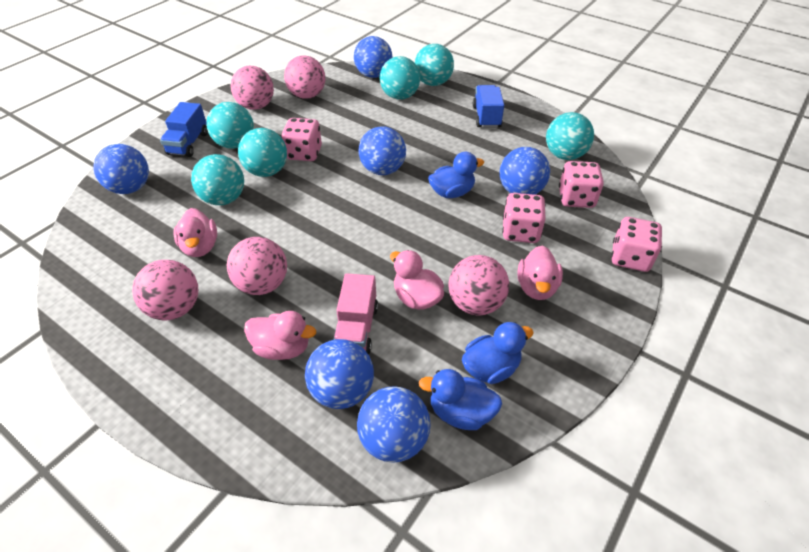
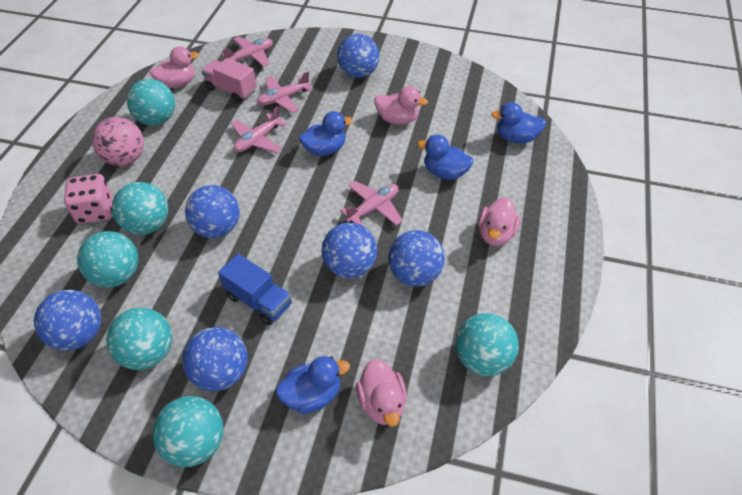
blue duck: 3 -> 4
blue truck: 2 -> 1
pink ball: 5 -> 1
pink dice: 4 -> 1
pink plane: 0 -> 4

